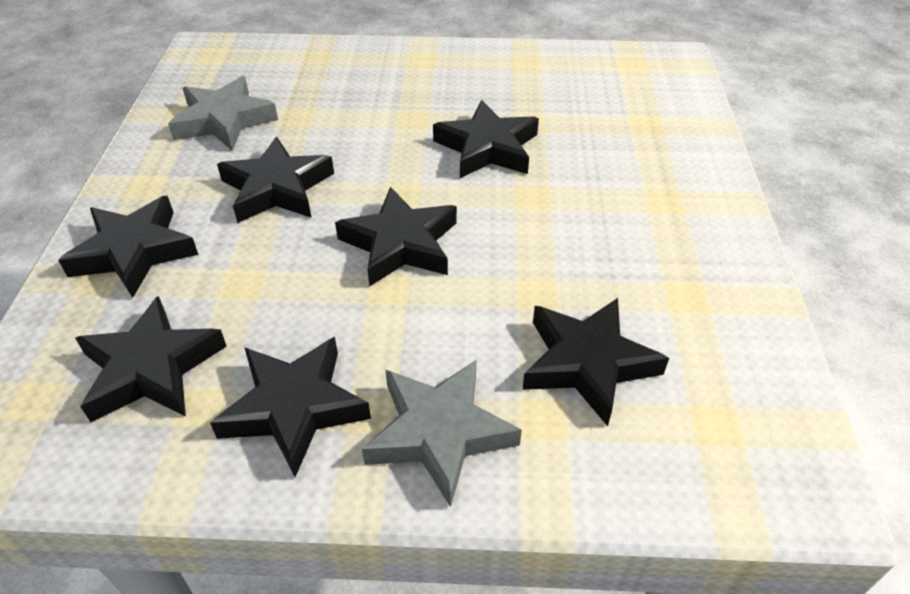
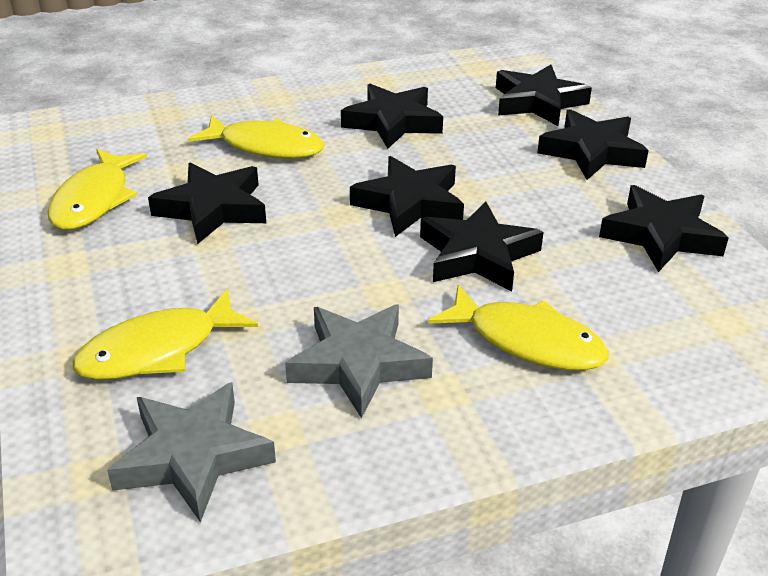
yellow fish: 0 -> 4

